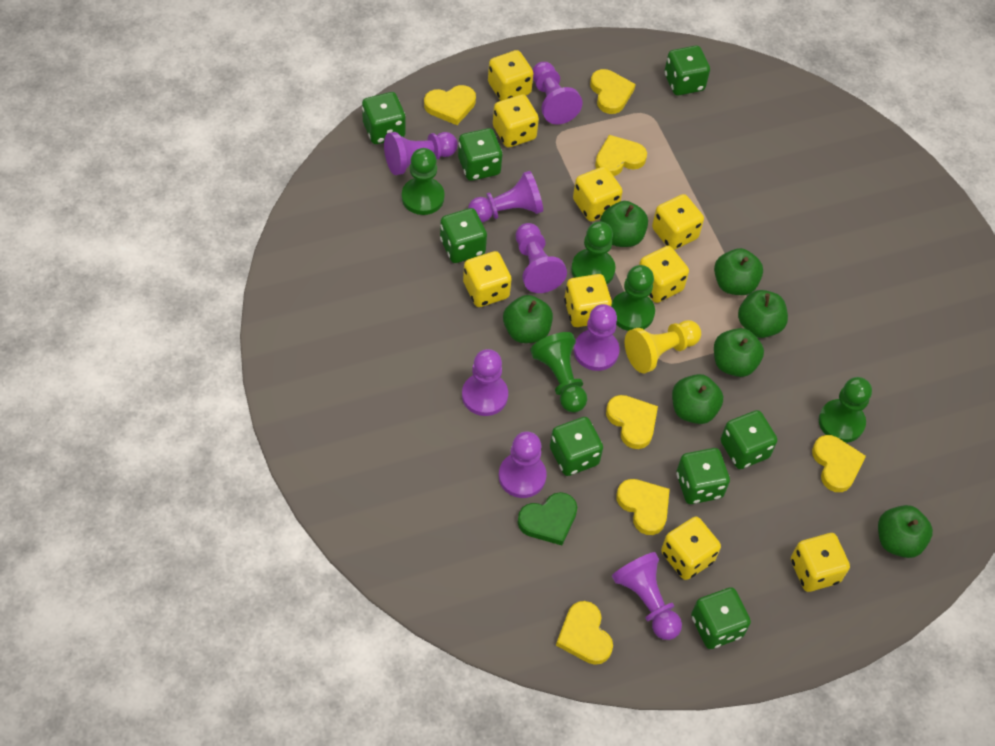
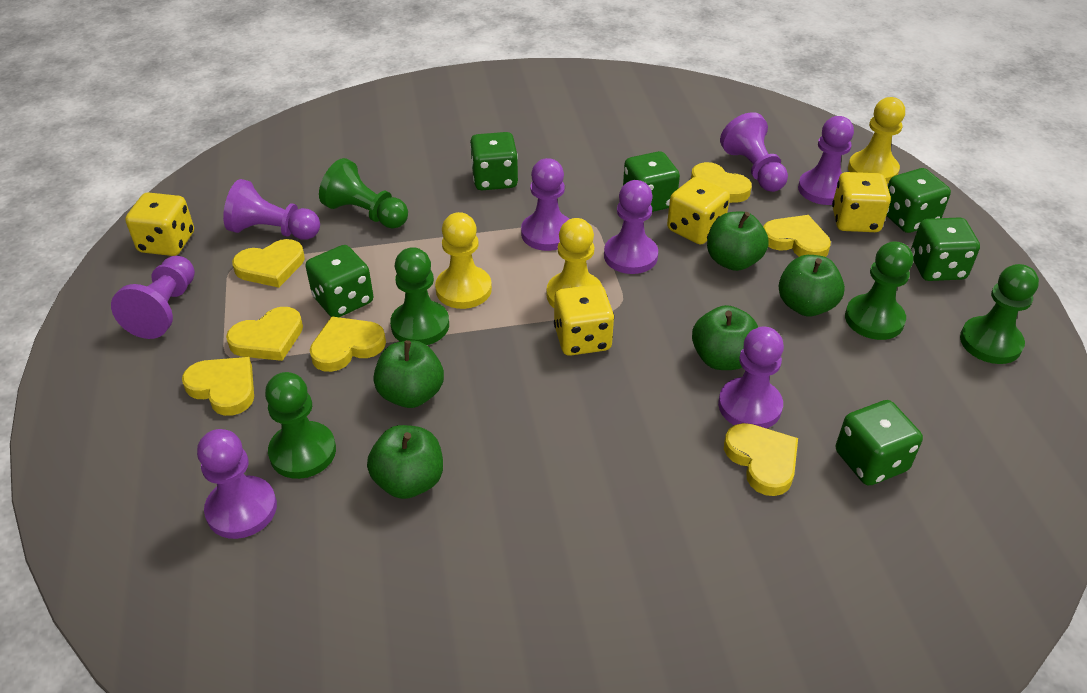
green apple: 7 -> 5
green dice: 8 -> 6
green heart: 1 -> 0
yellow dice: 9 -> 4
yellow pawn: 1 -> 3

